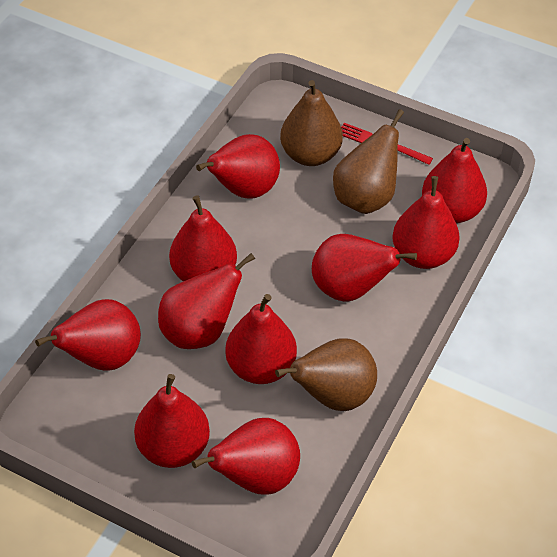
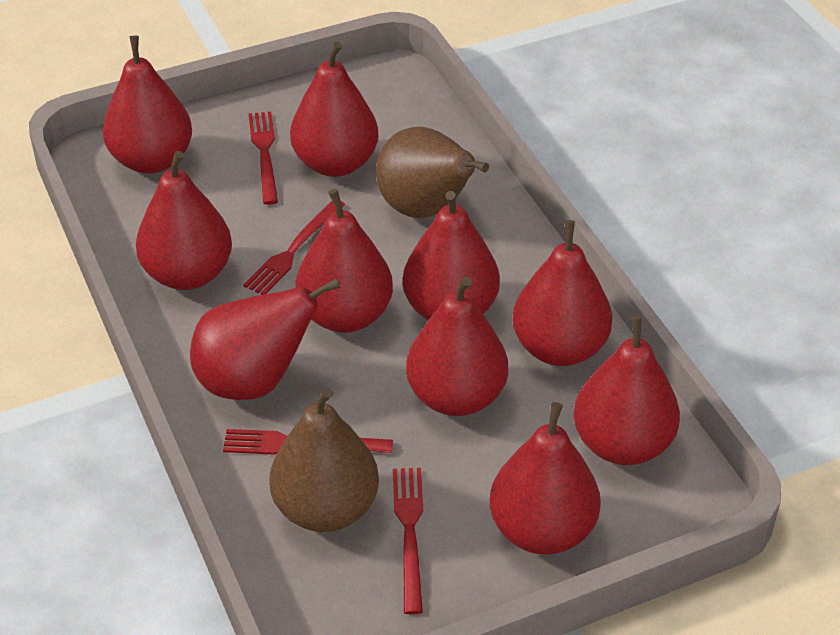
brown pear: 3 -> 2
red fork: 1 -> 4

